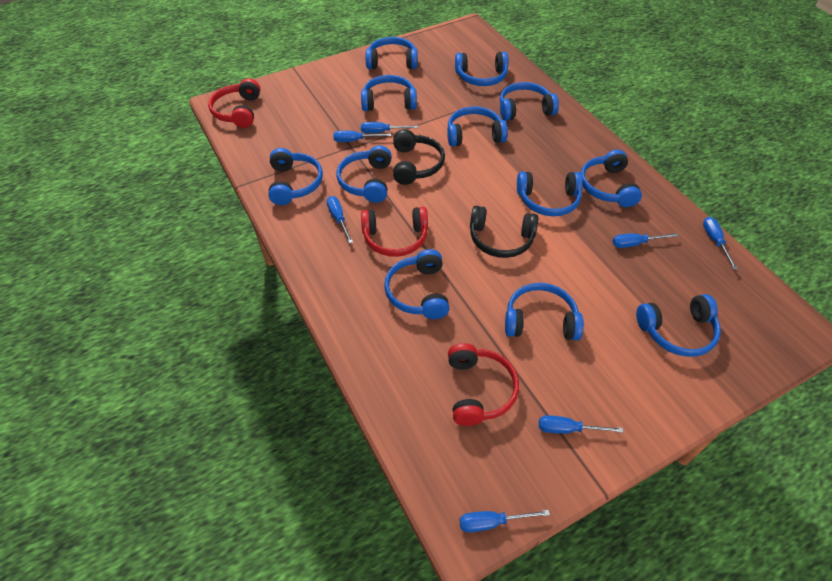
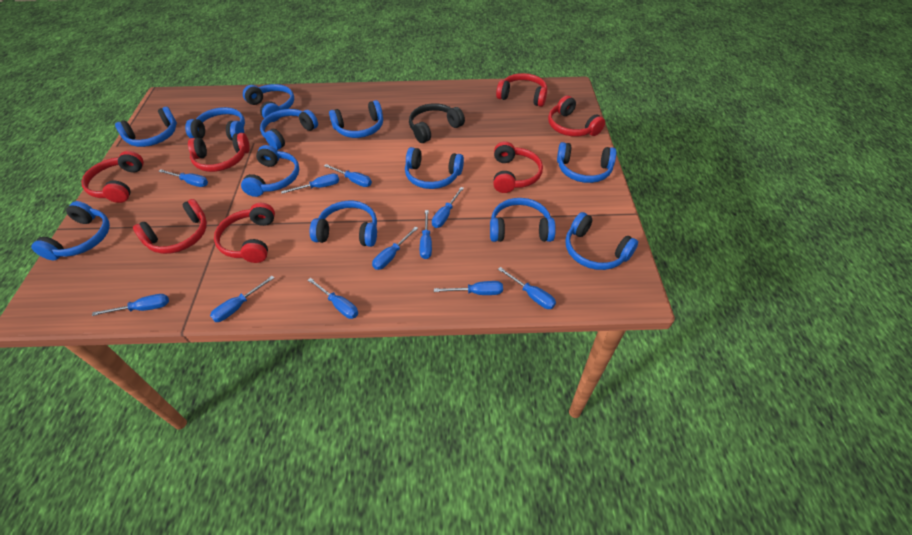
black headphones: 2 -> 1
blue screwdriver: 7 -> 11
red headphones: 3 -> 7

